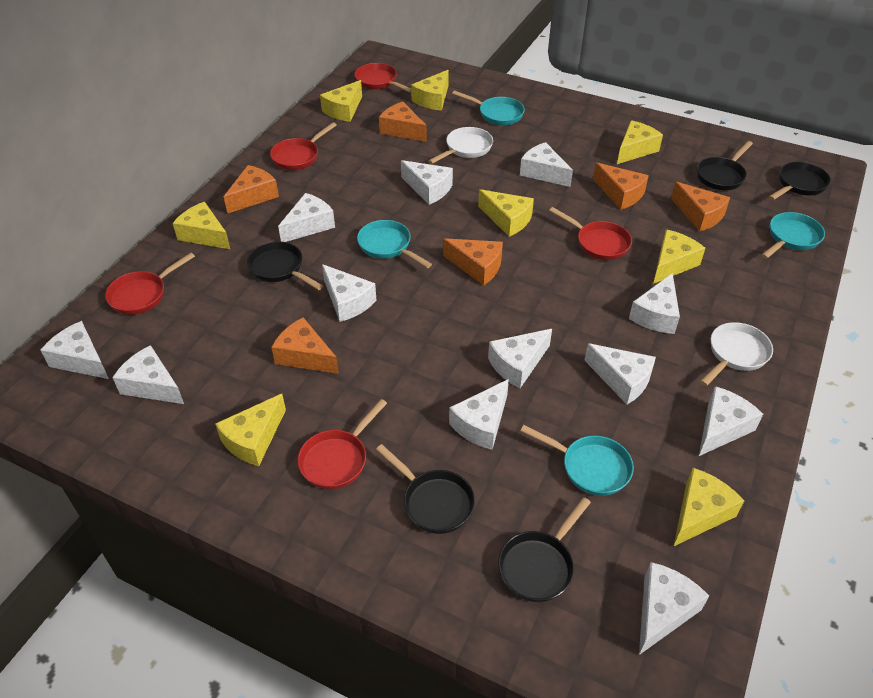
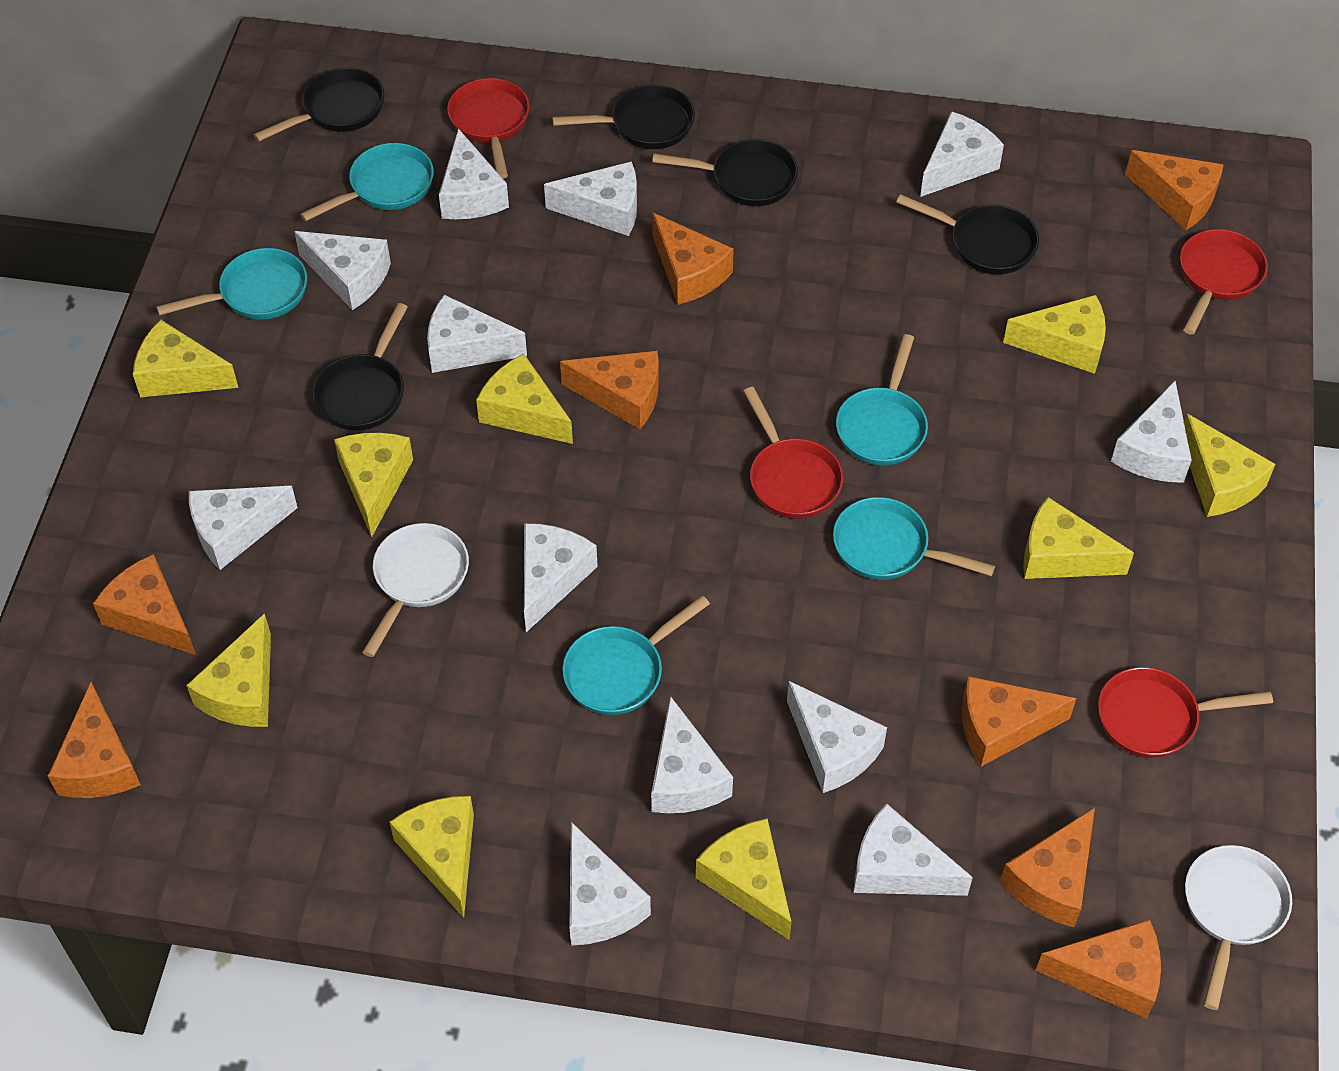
orange cheese: 6 -> 8
red pan: 5 -> 4
turquoise pan: 4 -> 5
yellow cheese: 8 -> 9

